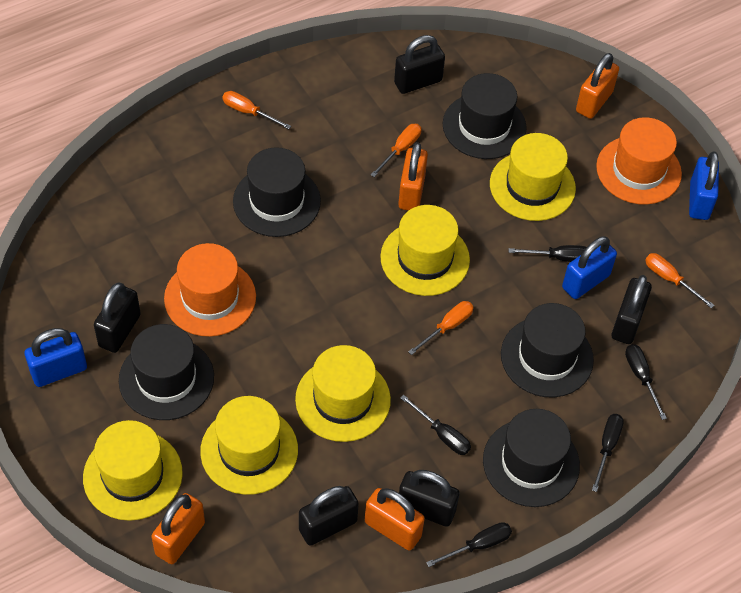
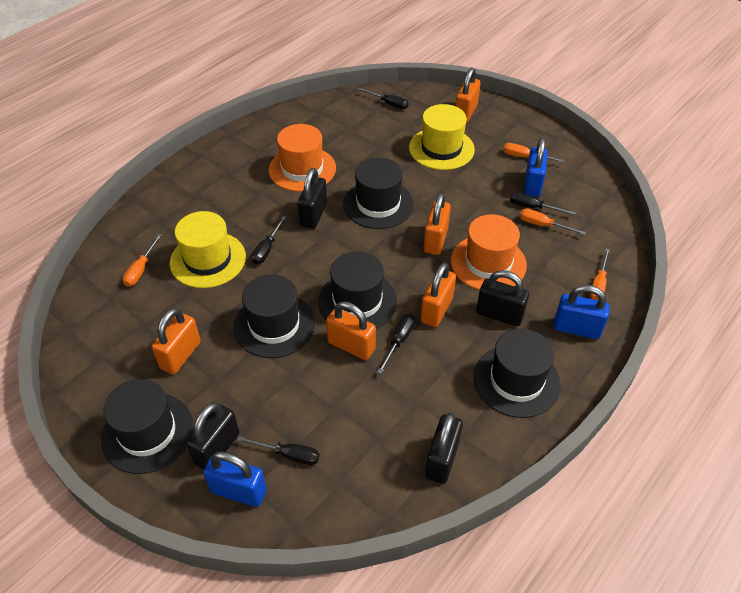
black padlock: 5 -> 4
orange padlock: 4 -> 5
yellow hat: 5 -> 2

